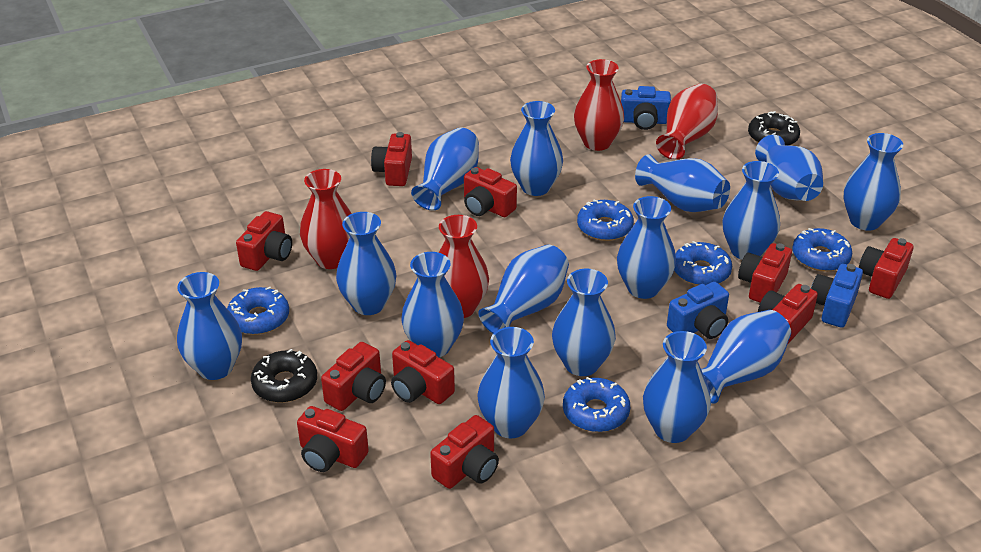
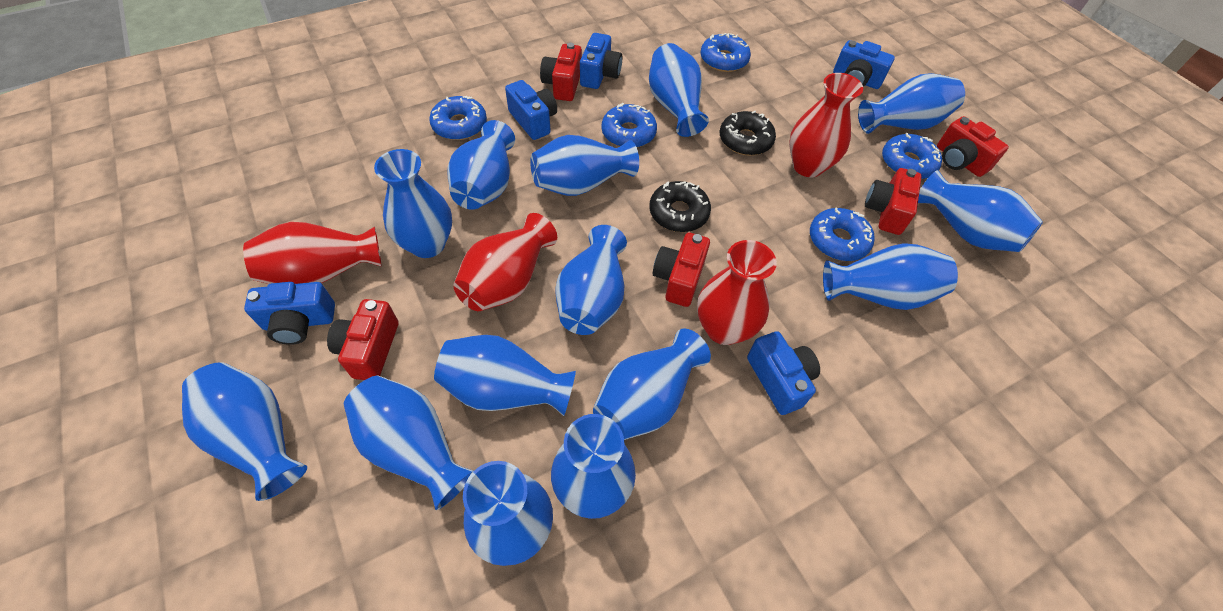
blue camera: 3 -> 5
blue vase: 15 -> 14
red camera: 10 -> 5

